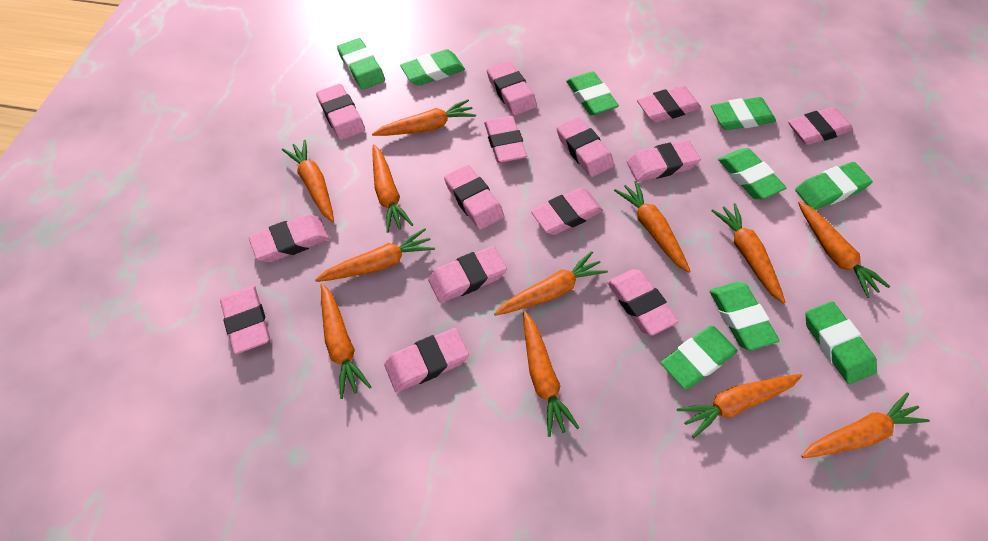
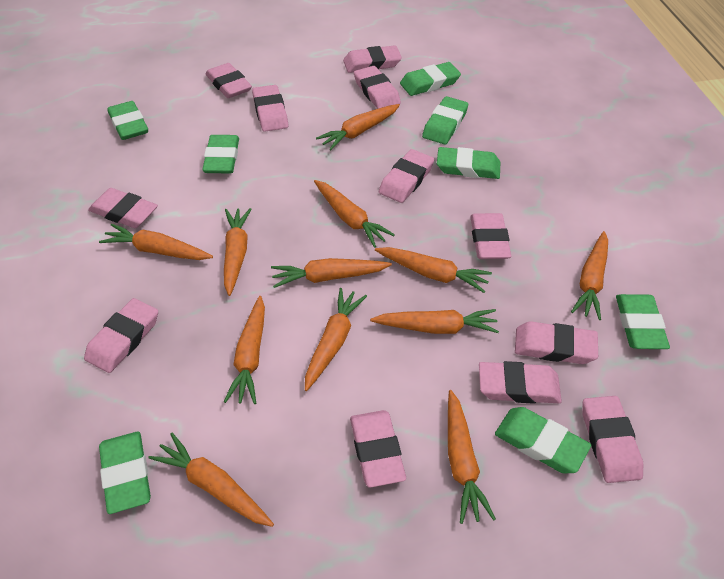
green eraser: 9 -> 8
pink eraser: 14 -> 12

